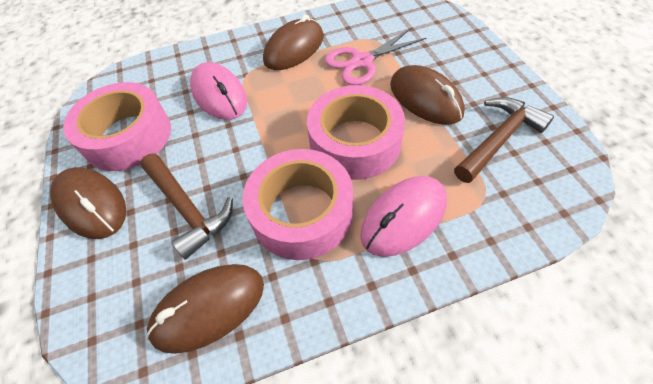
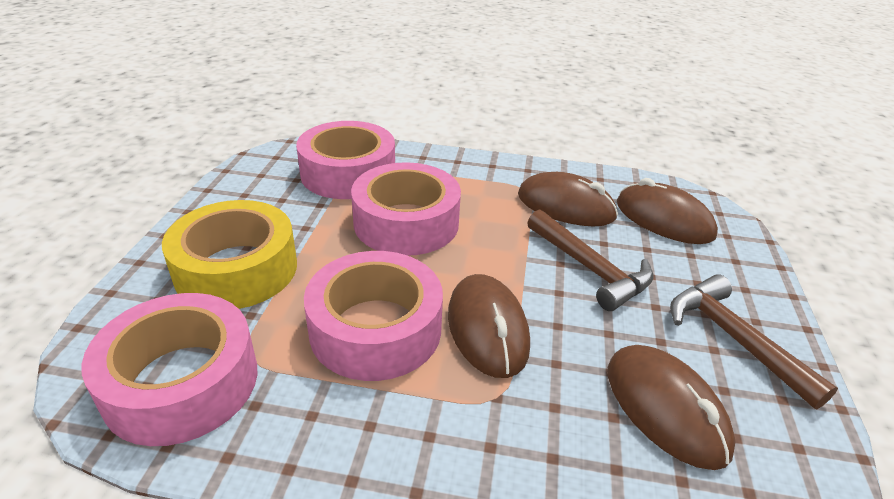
pink mouse: 2 -> 0
pink scissors: 1 -> 0
pink tape: 3 -> 4
yellow tape: 0 -> 1

